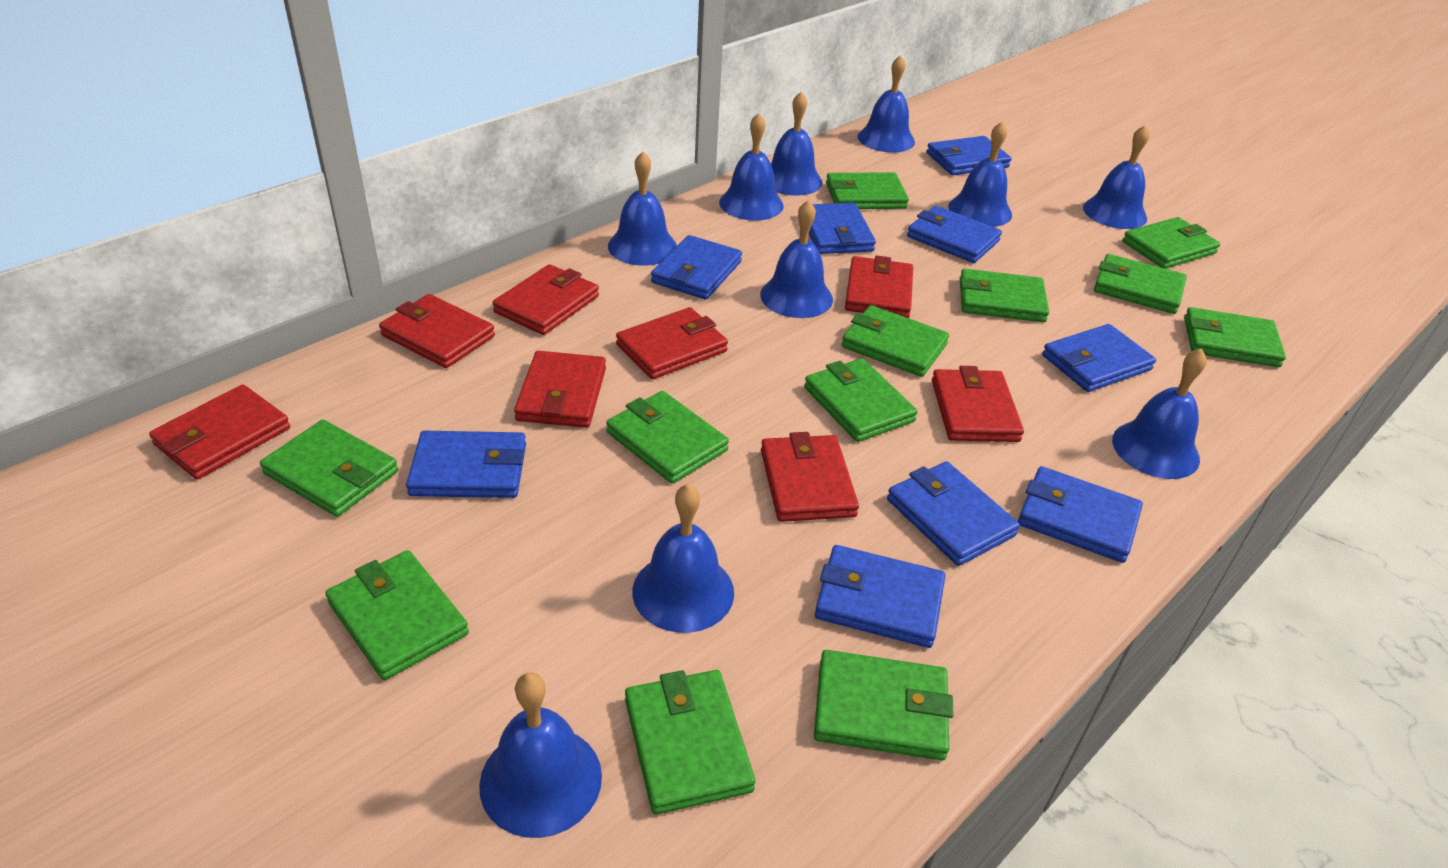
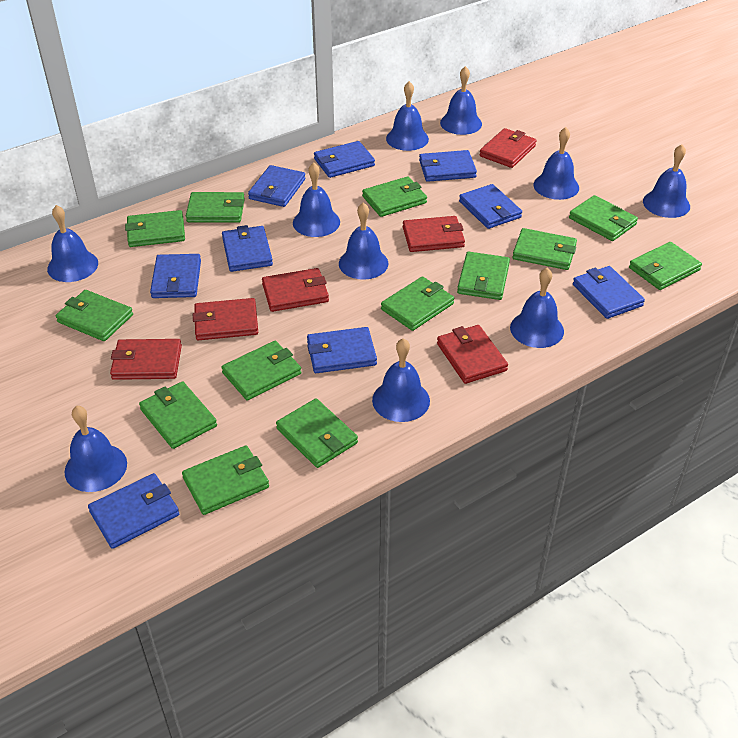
green wallet: 12 -> 13
red wallet: 8 -> 6

